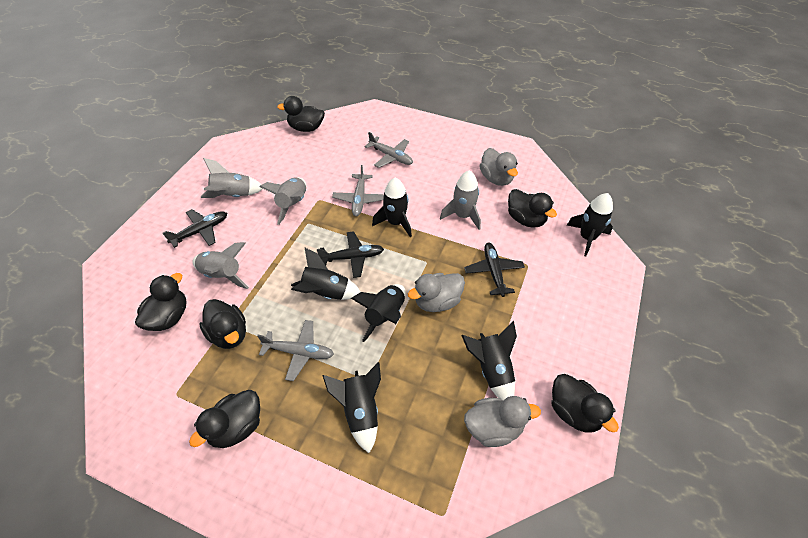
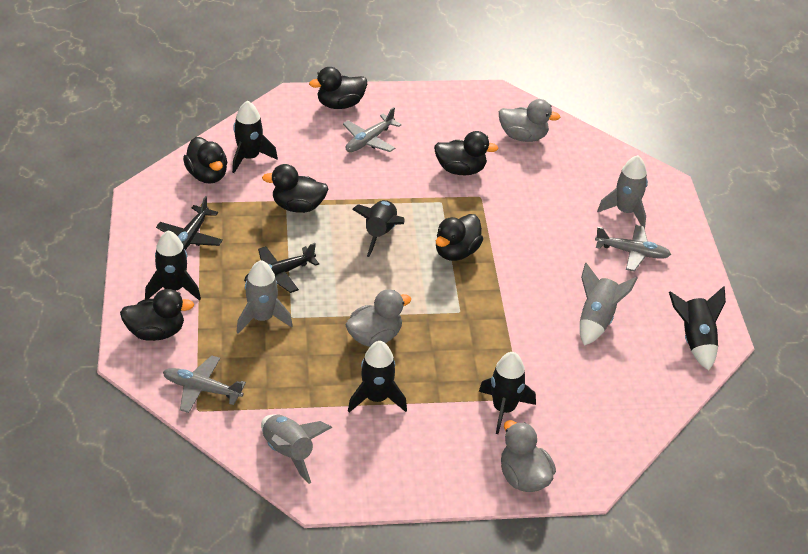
black plane: 3 -> 2

